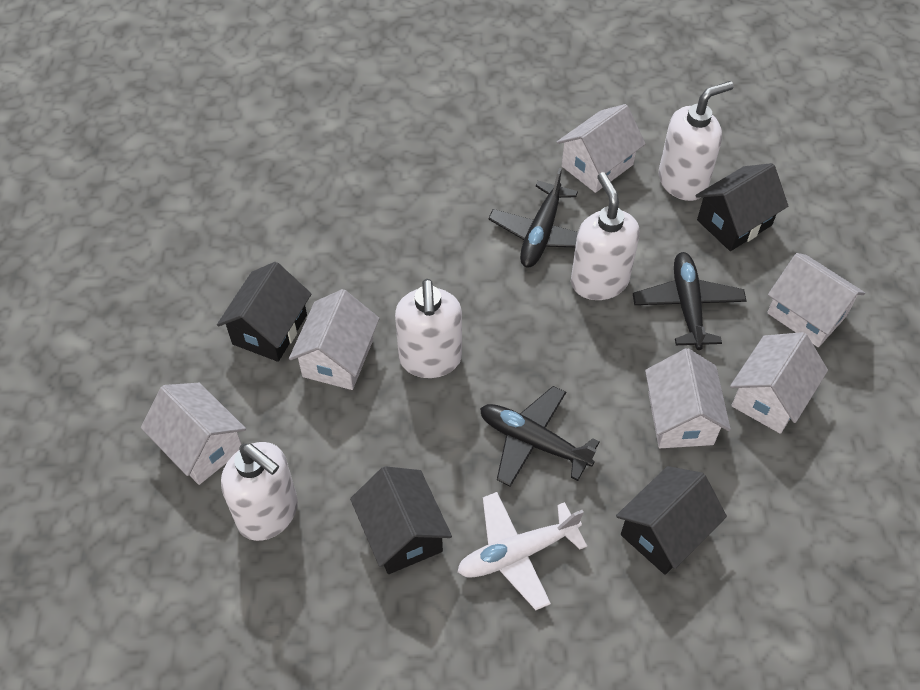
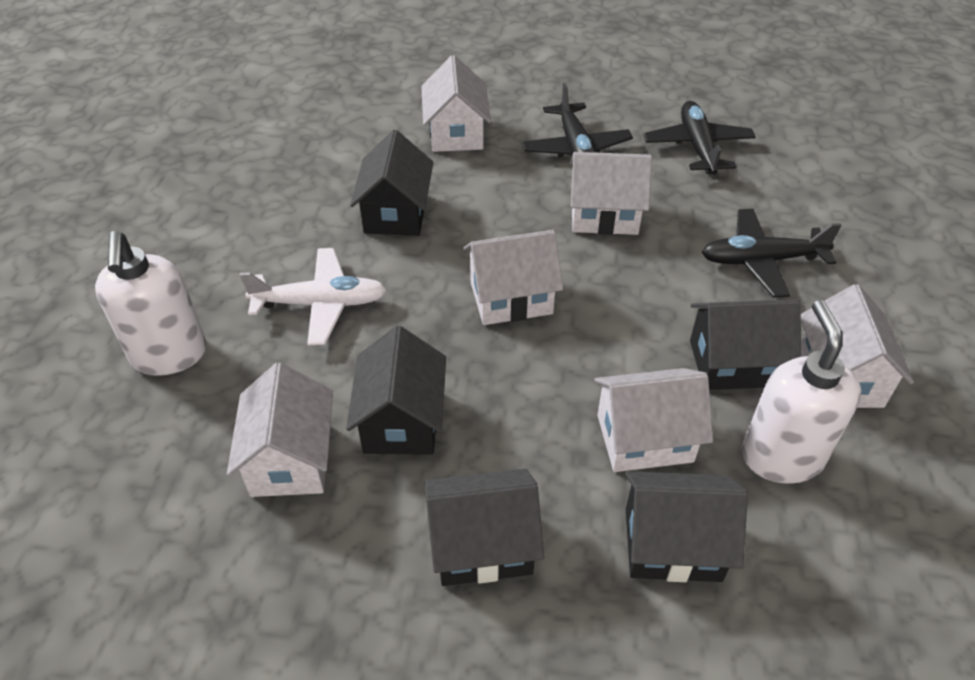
black house: 4 -> 5
white soap dispenser: 4 -> 2

